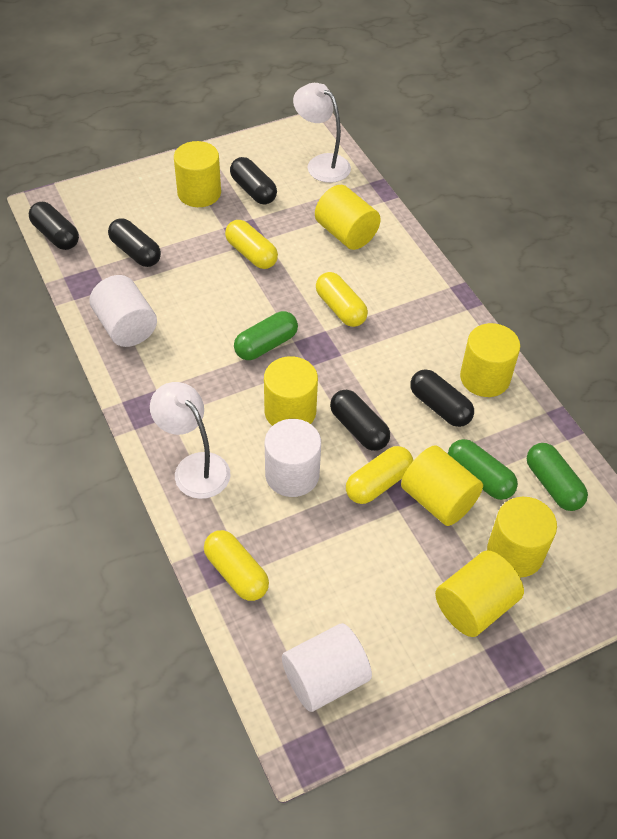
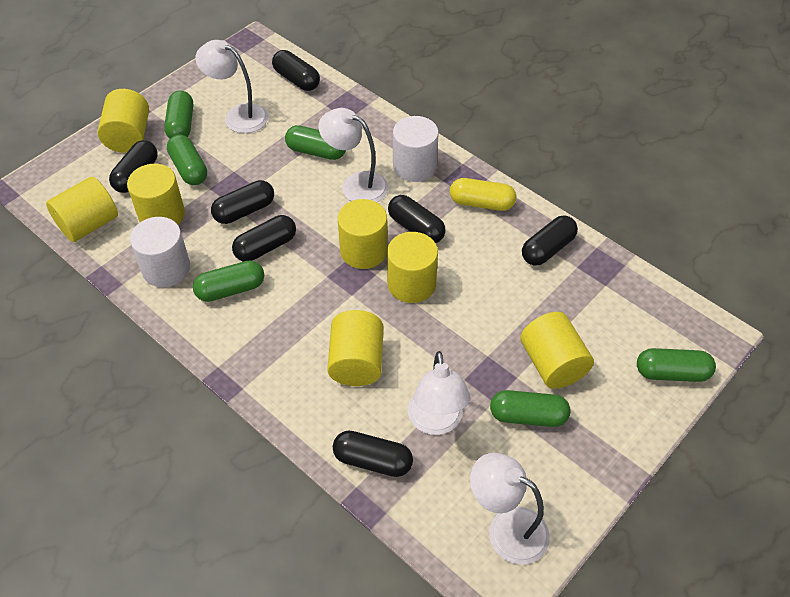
black capsule: 5 -> 7
green capsule: 3 -> 6
white cylinder: 3 -> 2
white lamp: 2 -> 4
yellow capsule: 4 -> 1

